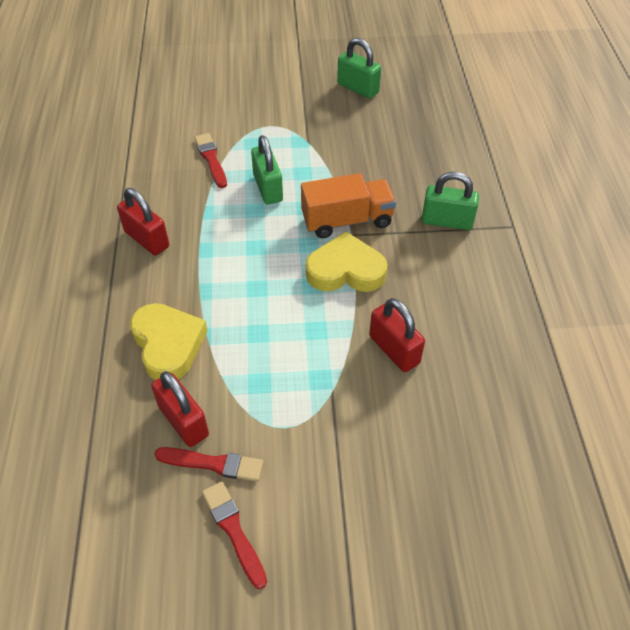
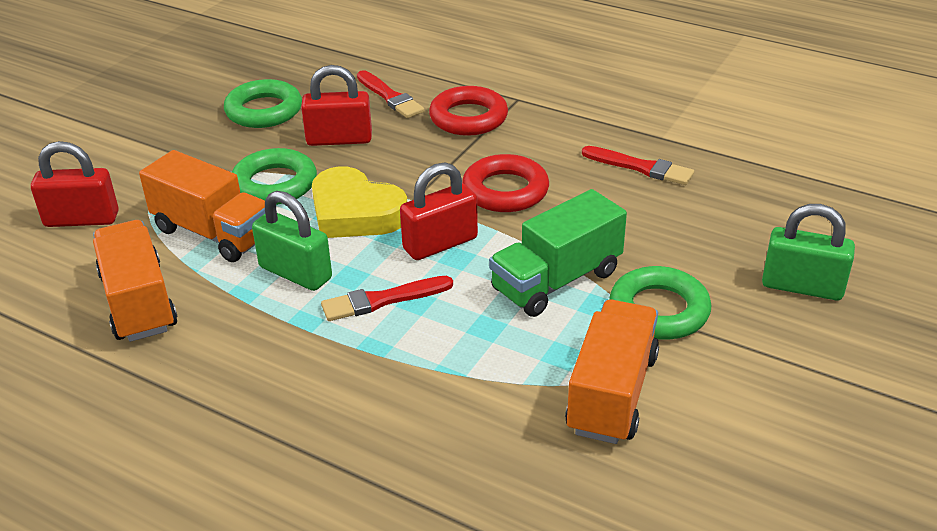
green padlock: 3 -> 2
green ring: 0 -> 3
green truck: 0 -> 1
orange truck: 1 -> 3
red ring: 0 -> 2
yellow heart: 2 -> 1

